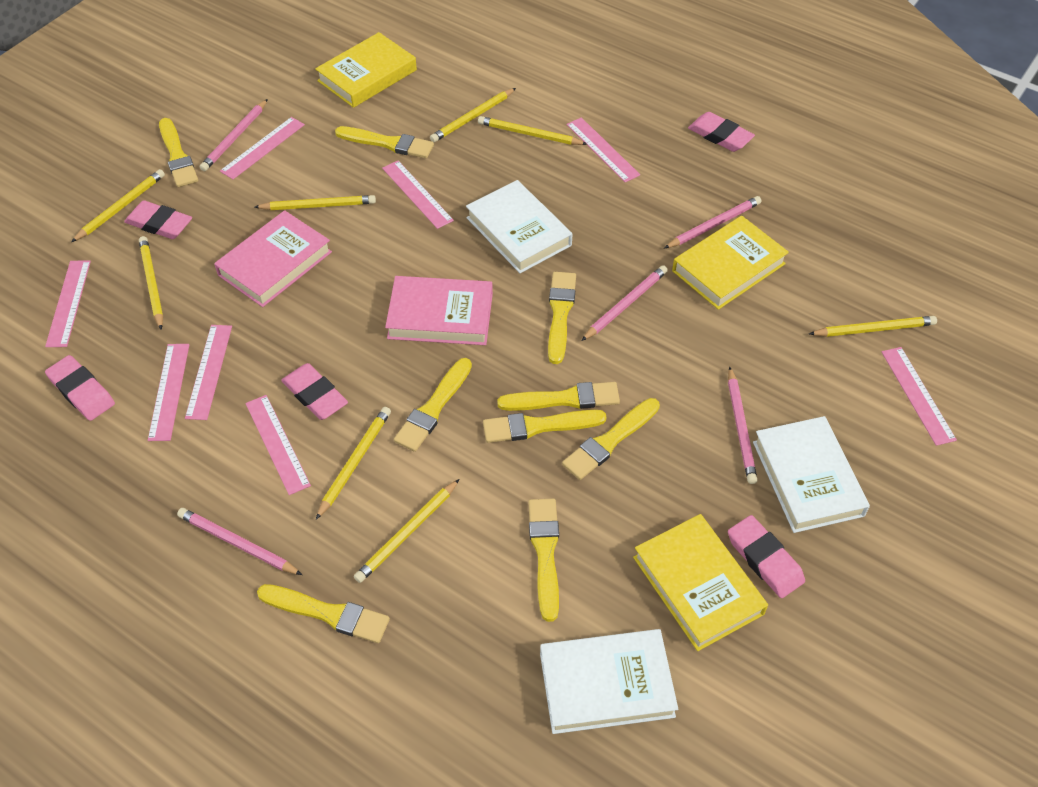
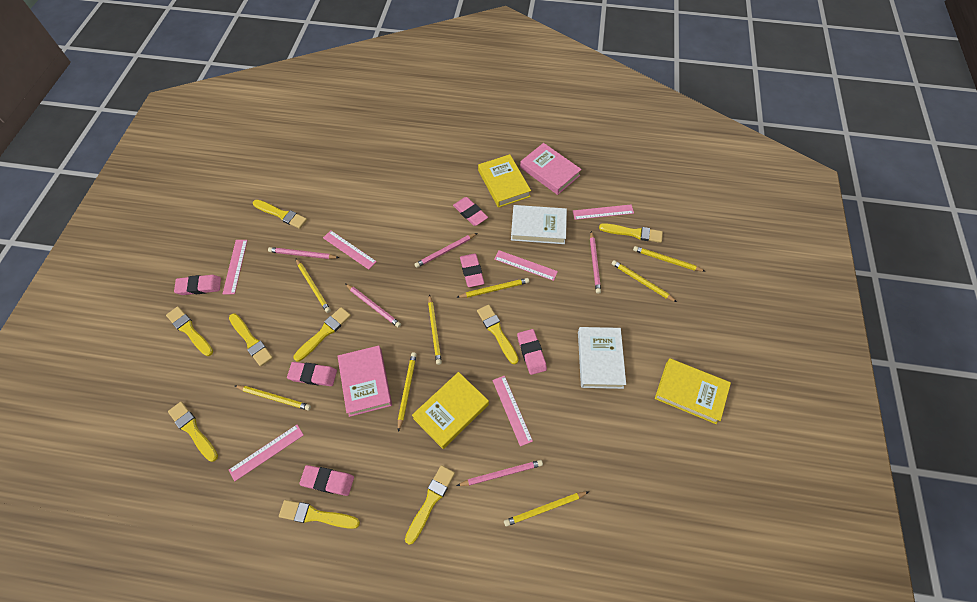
pink eraser: 5 -> 6
pink ruler: 8 -> 6
white book: 3 -> 2

